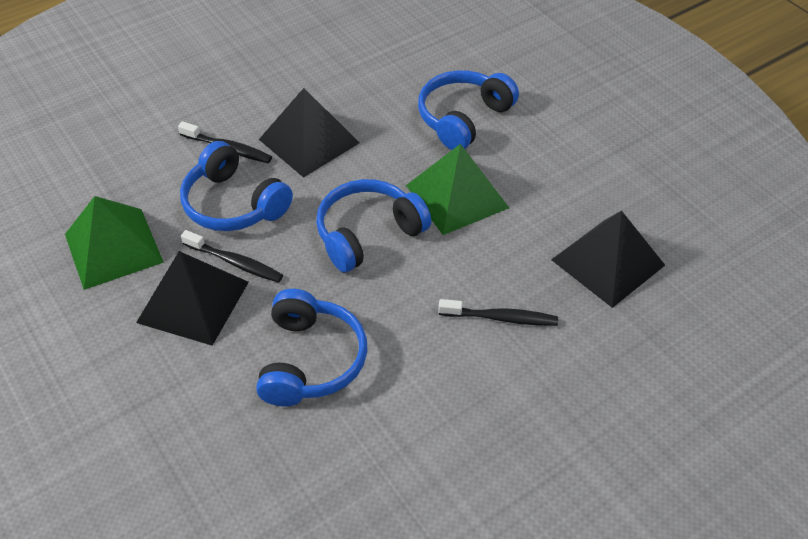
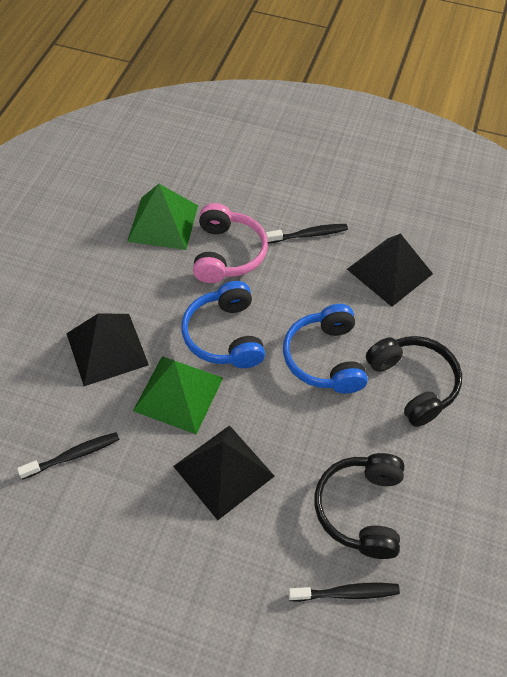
black headphones: 0 -> 2
blue headphones: 4 -> 2
pink headphones: 0 -> 1

